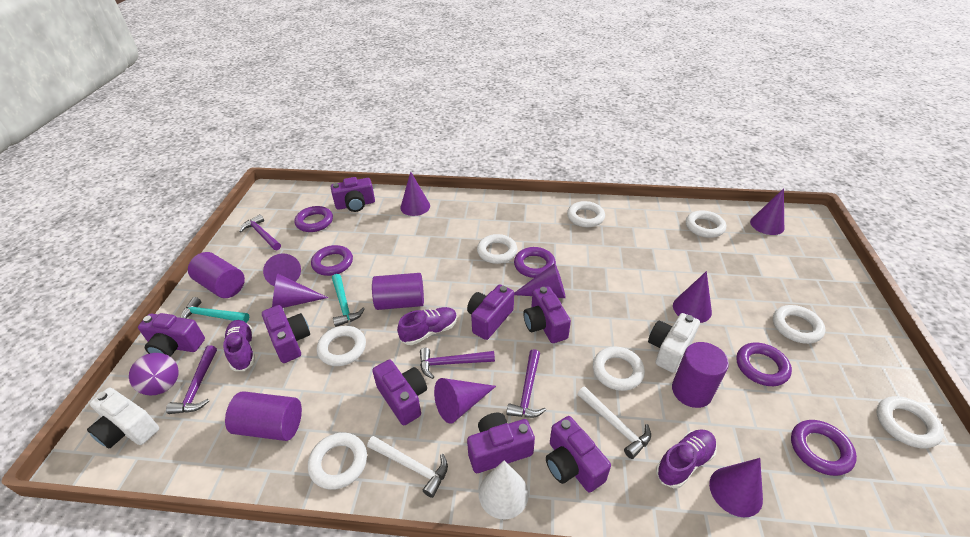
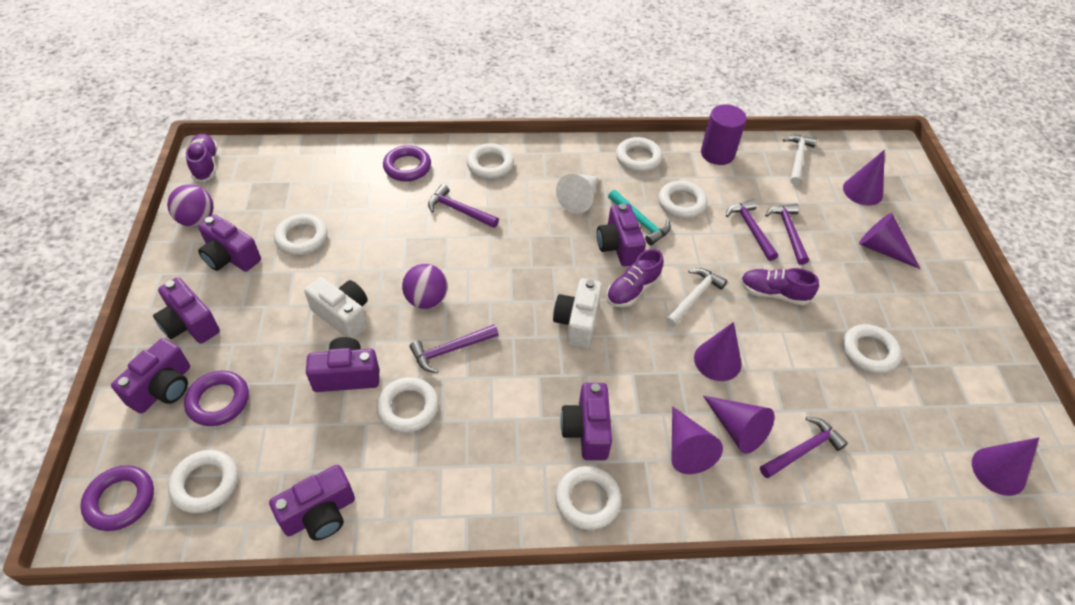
purple ball: 1 -> 2
purple camera: 8 -> 7
purple cone: 8 -> 6
purple cylinder: 4 -> 1
purple hammer: 4 -> 5
purple ring: 5 -> 3
turquoise hammer: 2 -> 1

